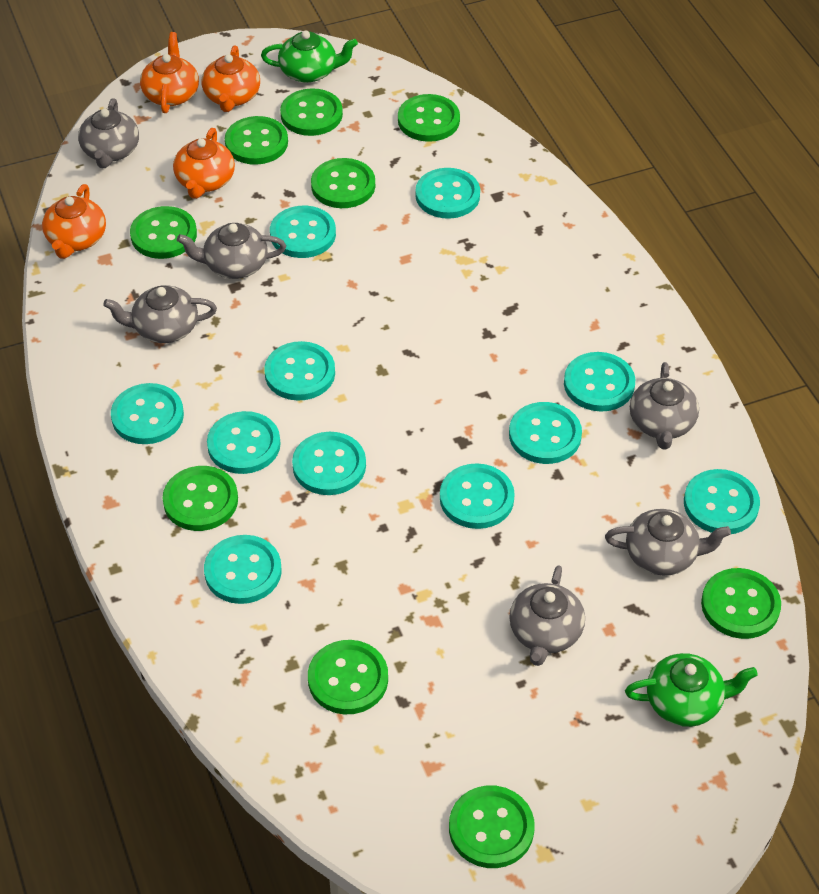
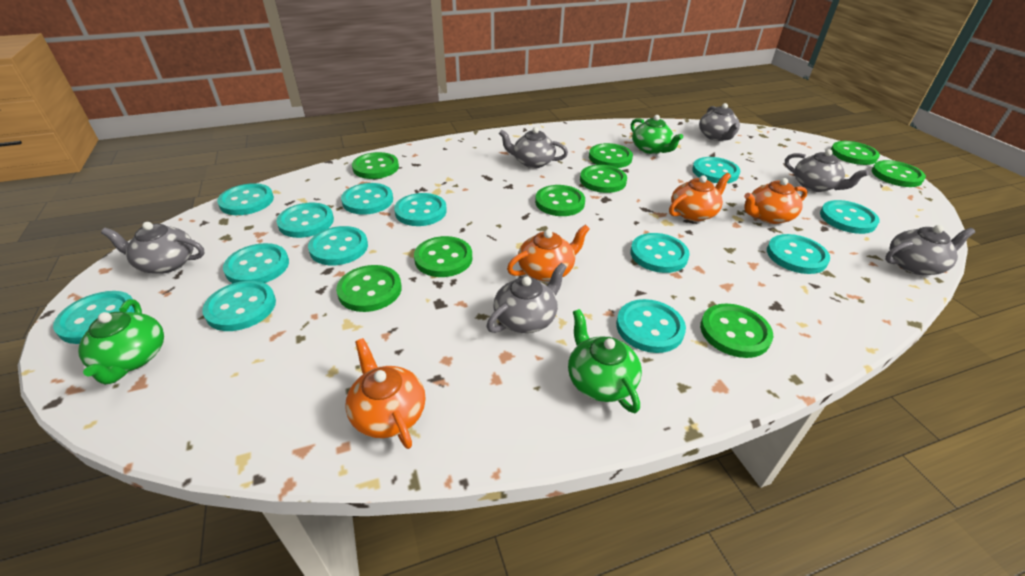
green teapot: 2 -> 3
turquoise button: 11 -> 13

